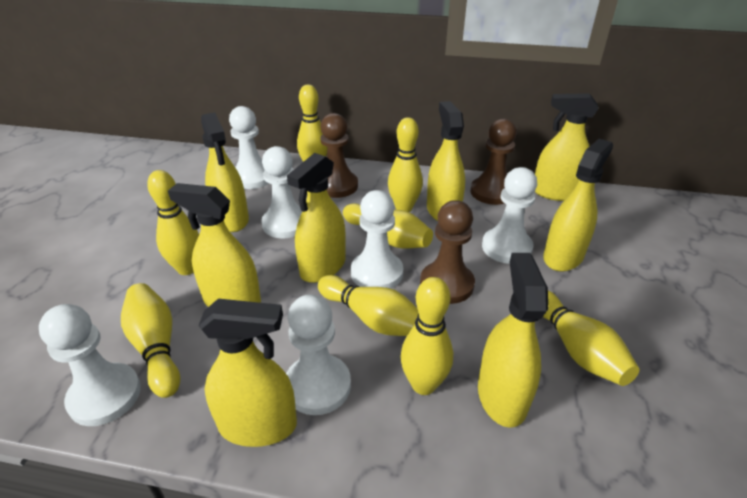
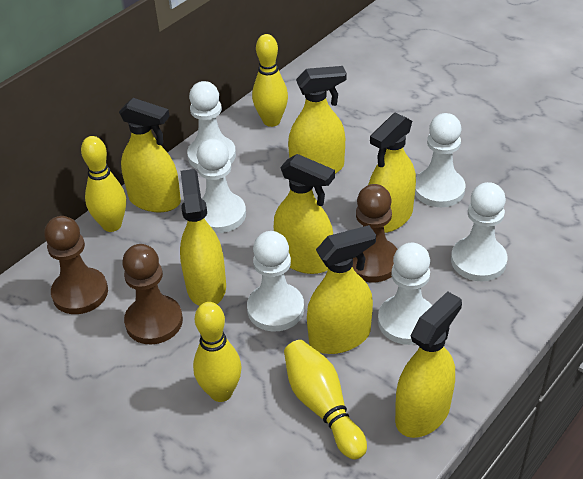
yellow bowling pin: 8 -> 4
yellow spray bottle: 8 -> 7

